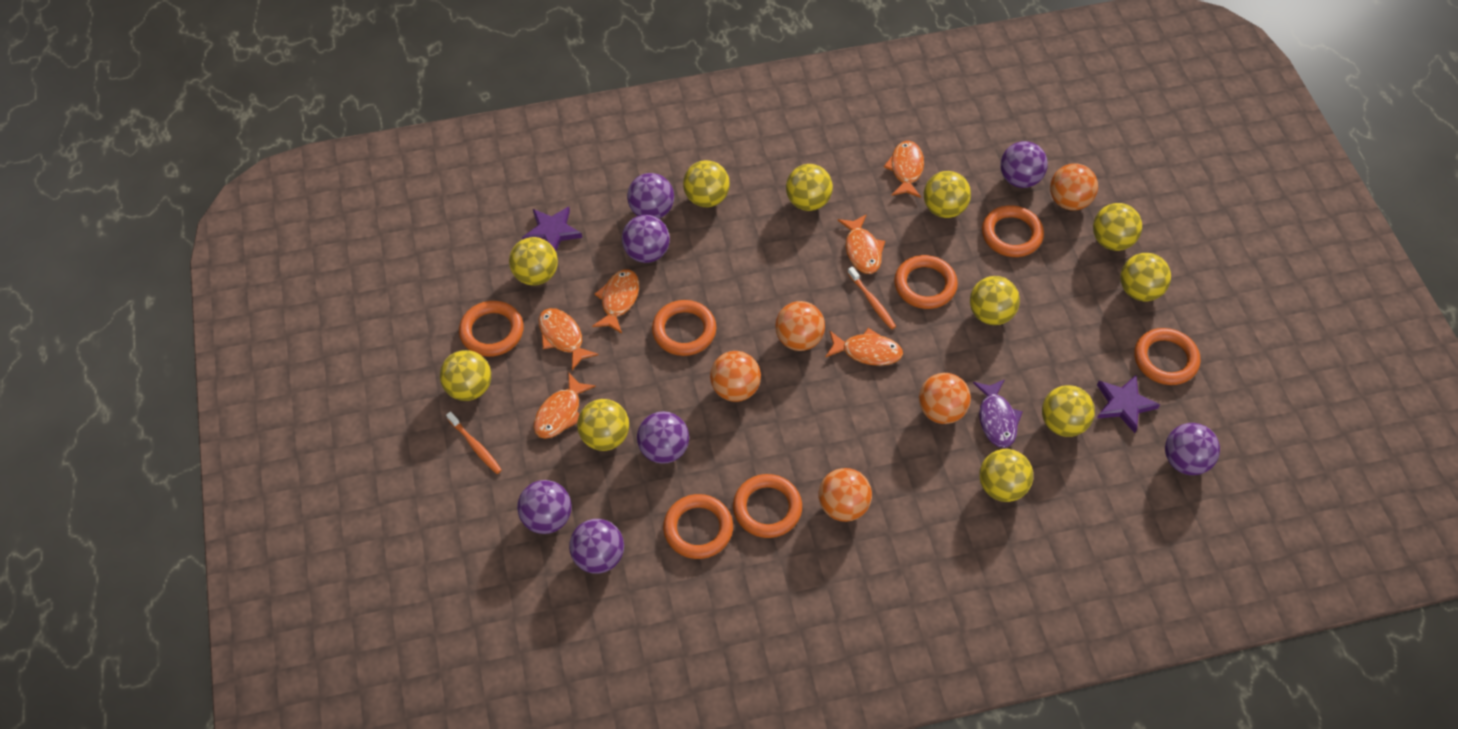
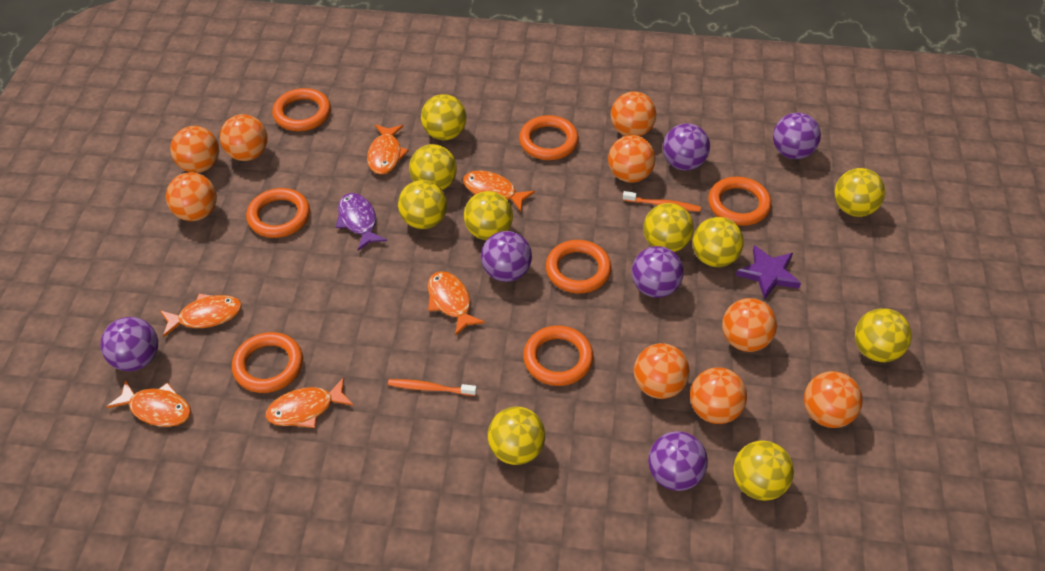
orange ball: 5 -> 9
purple ball: 7 -> 6
purple star: 2 -> 1
yellow ball: 11 -> 10

